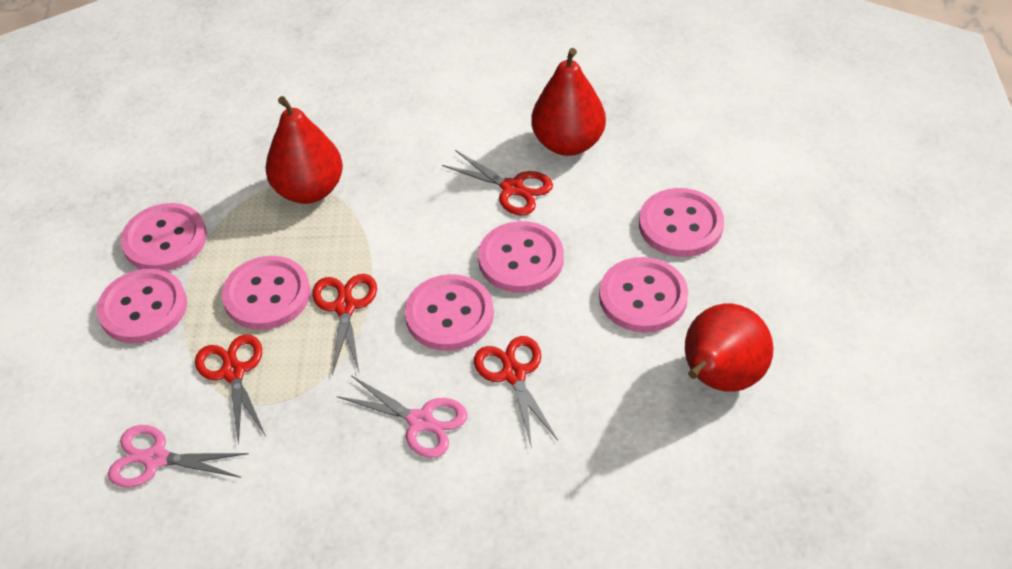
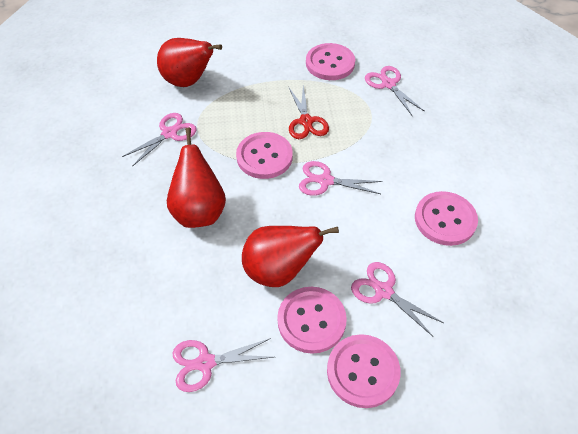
pink button: 7 -> 5
pink scissors: 2 -> 5
red scissors: 4 -> 1

